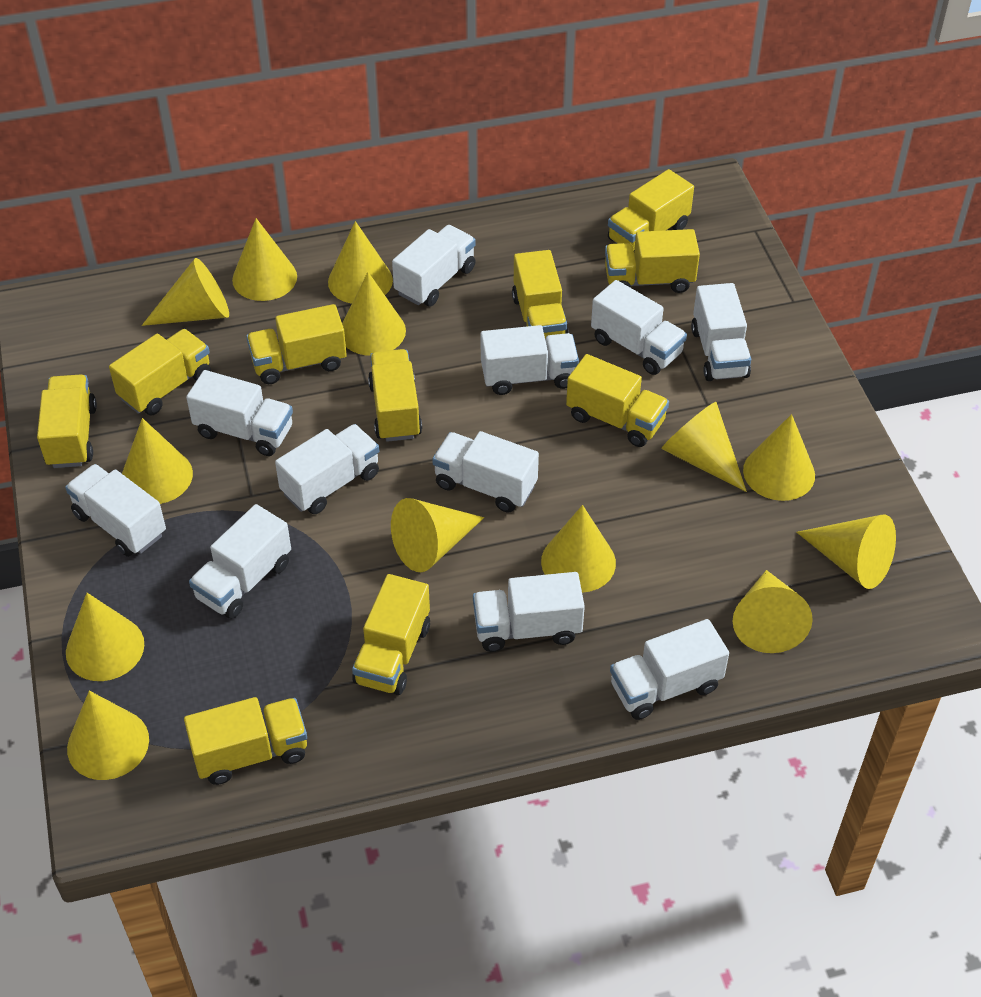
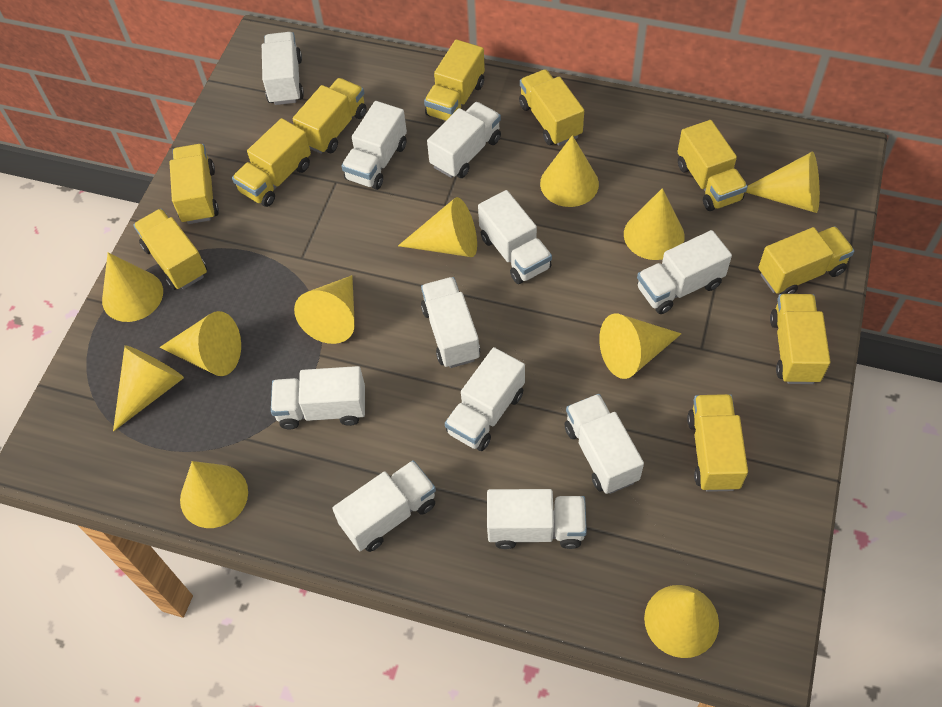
yellow cone: 13 -> 11

